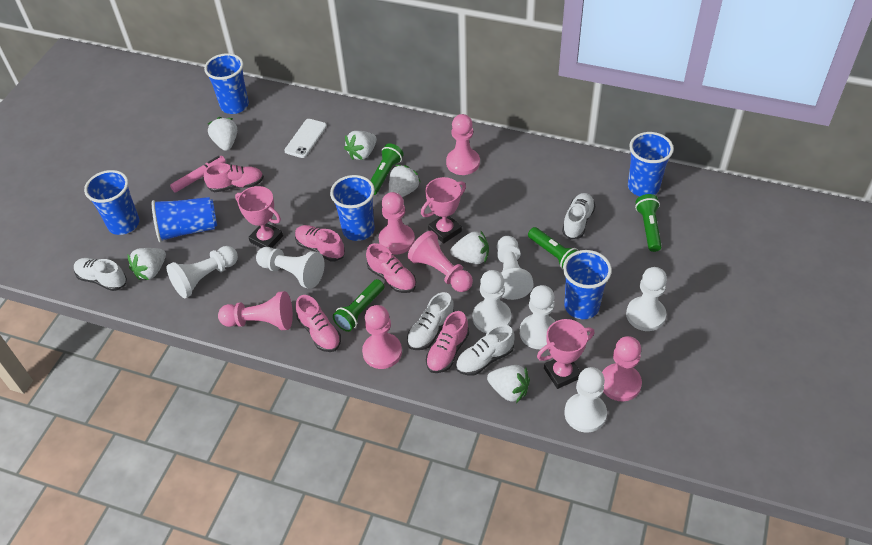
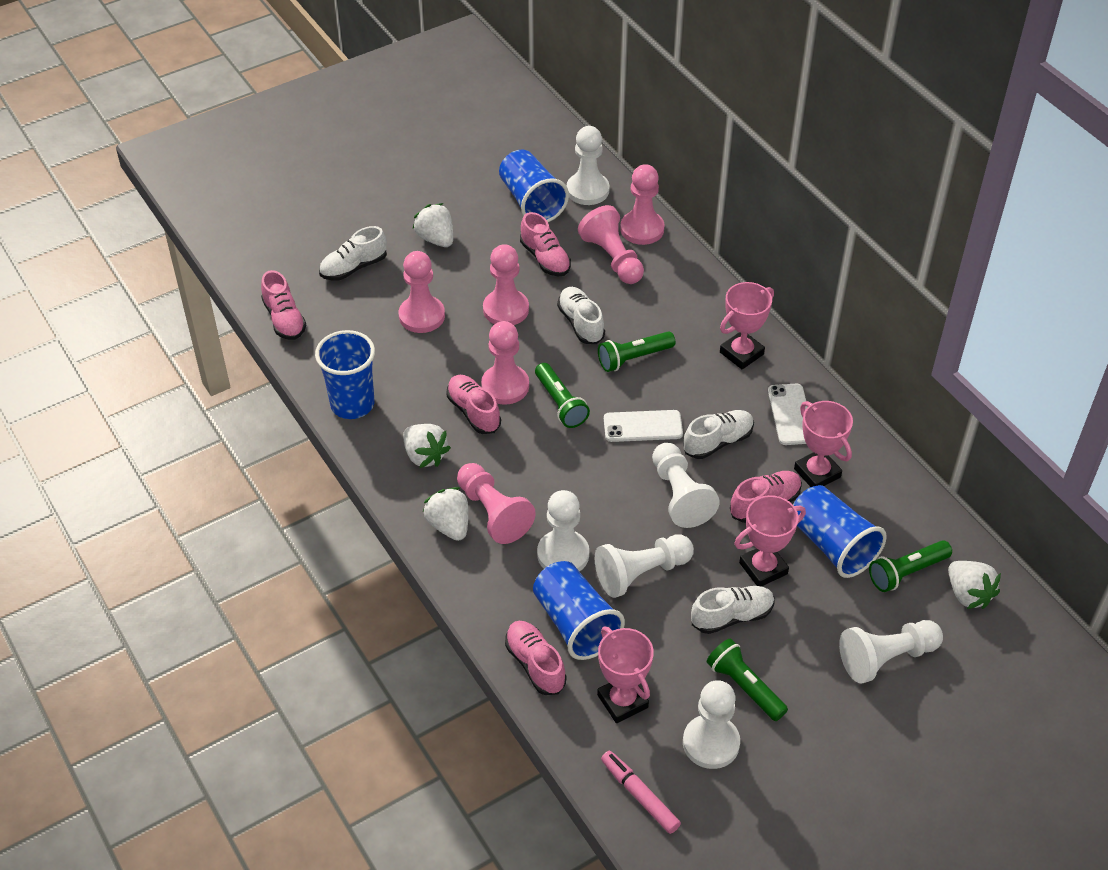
blue cup: 6 -> 4
pink trophy: 3 -> 4
white pawn: 7 -> 6
white phone: 1 -> 2
white strawberry: 6 -> 4

